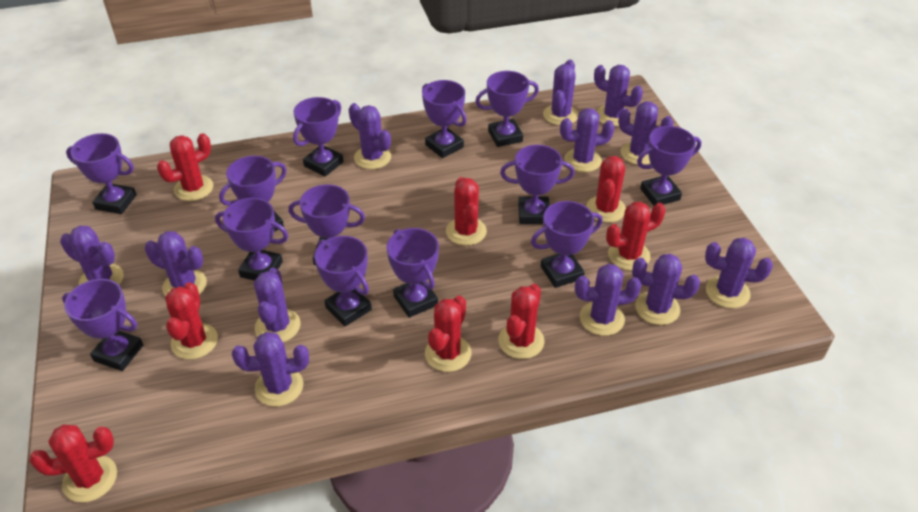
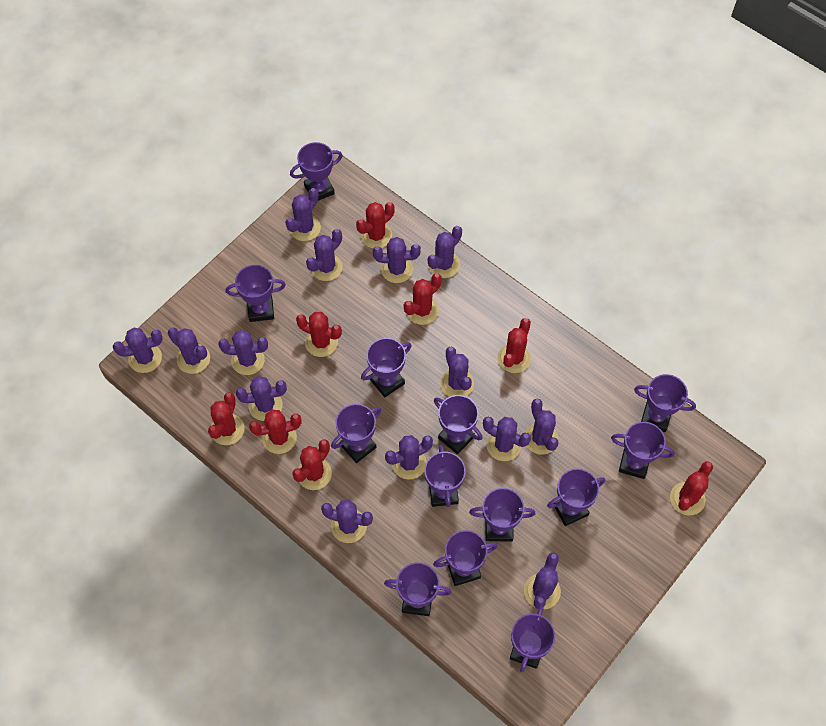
purple cactus: 12 -> 14

